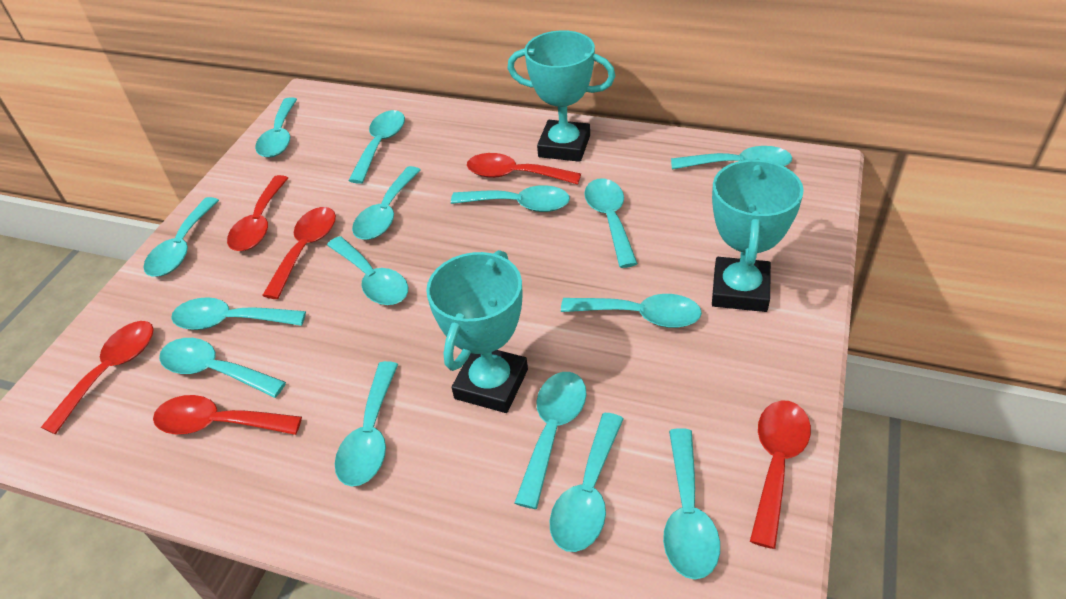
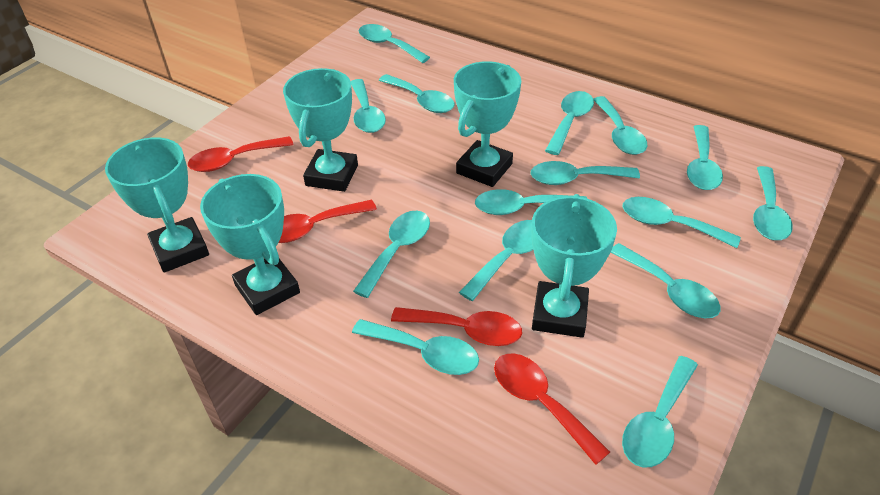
red spoon: 6 -> 4
turquoise trophy: 3 -> 5

